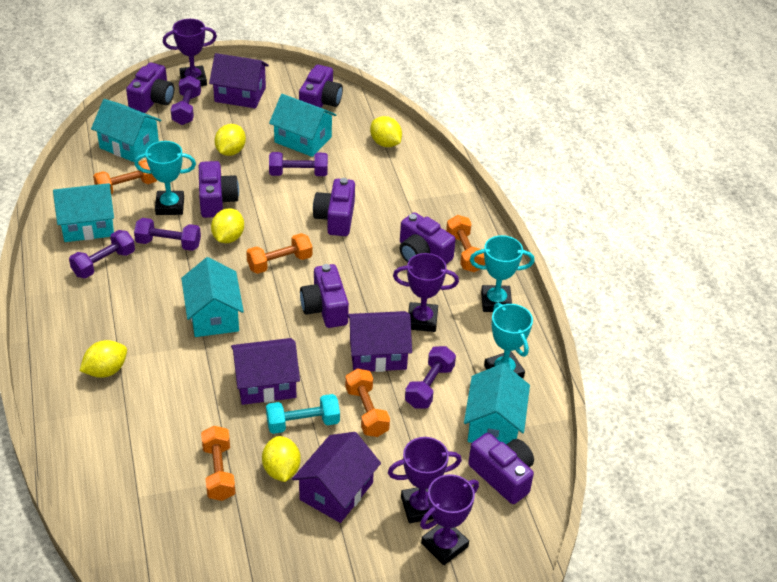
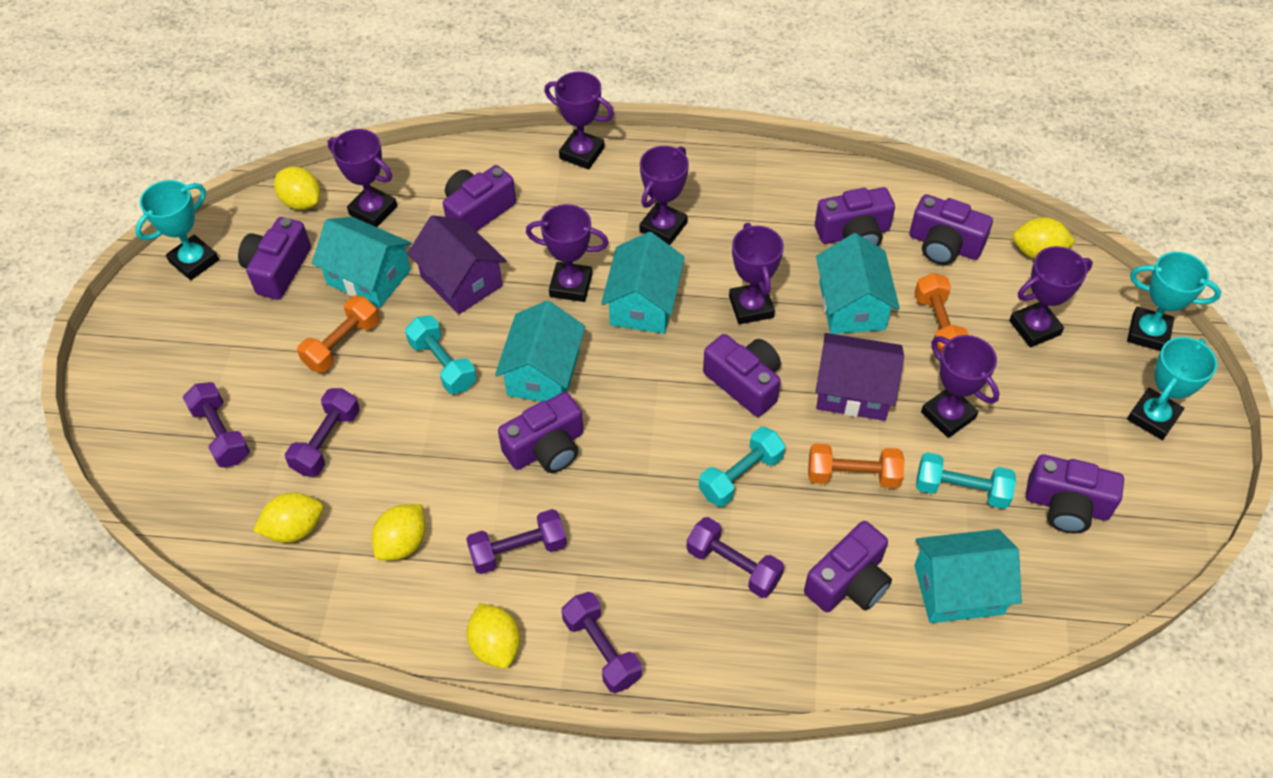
orange dumbbell: 5 -> 3
purple camera: 7 -> 8
purple house: 4 -> 2
purple trophy: 4 -> 7
turquoise dumbbell: 1 -> 3

